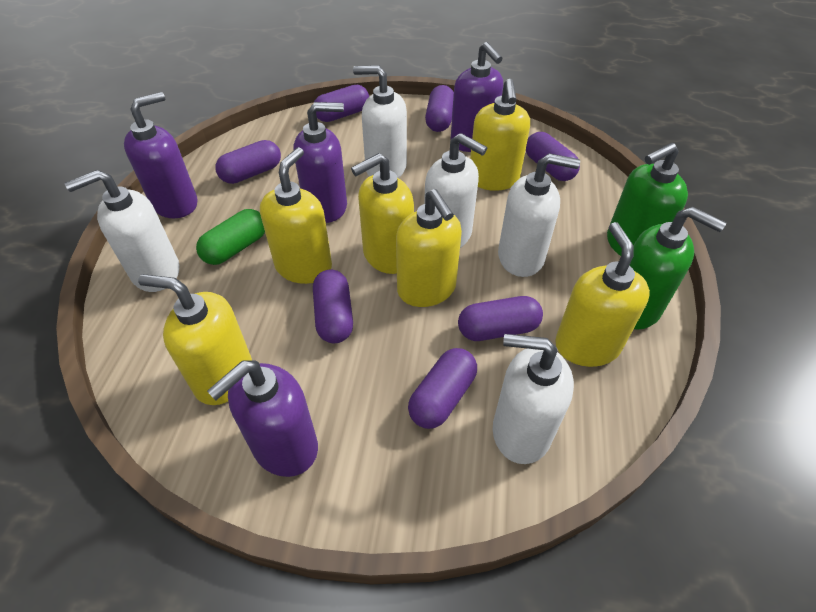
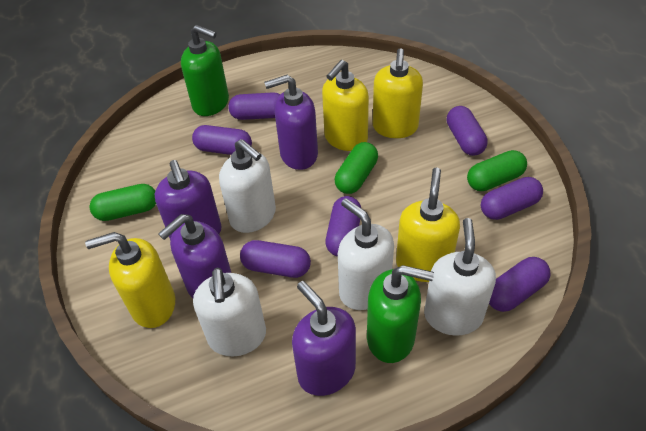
green capsule: 1 -> 3
white soap dispenser: 5 -> 4
yellow soap dispenser: 6 -> 4

